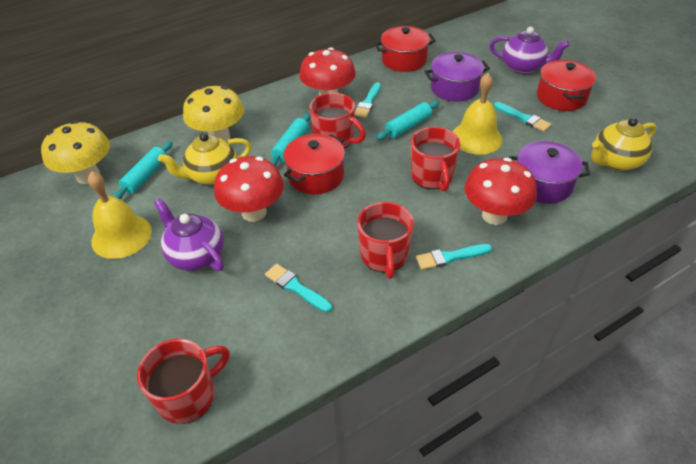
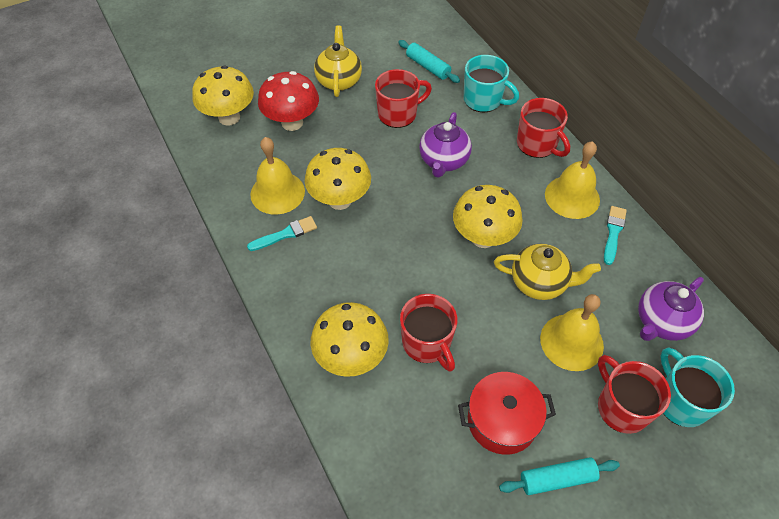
purple pot: 2 -> 0
red mushroom: 3 -> 1
red pot: 3 -> 1
turquoise brush: 4 -> 2
turquoise mug: 0 -> 2
turquoise rolling pin: 3 -> 2
yellow bell: 2 -> 3
yellow mushroom: 2 -> 4

